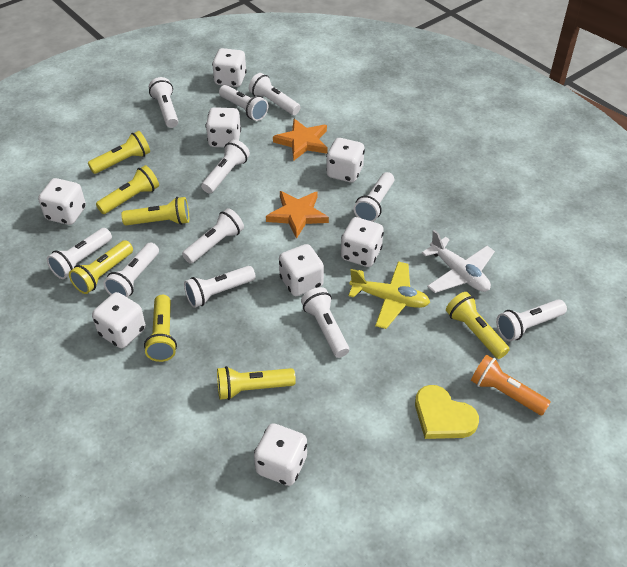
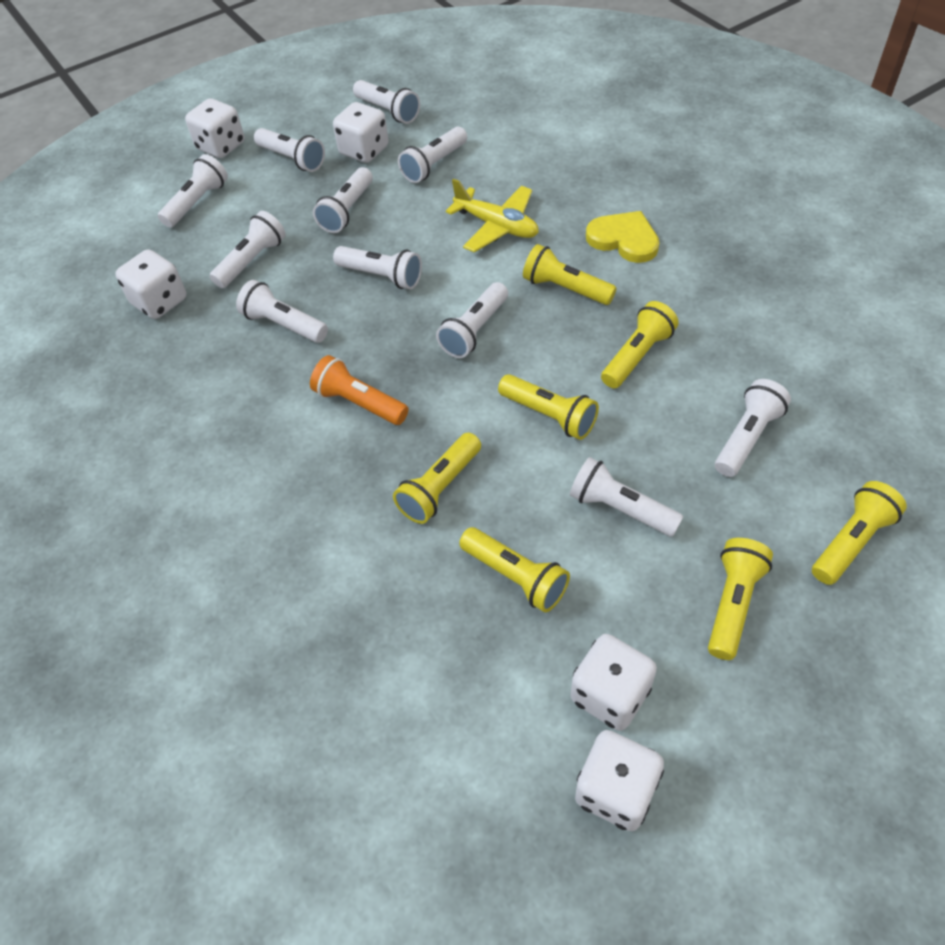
orange star: 2 -> 0
white dice: 8 -> 5
white plane: 1 -> 0

